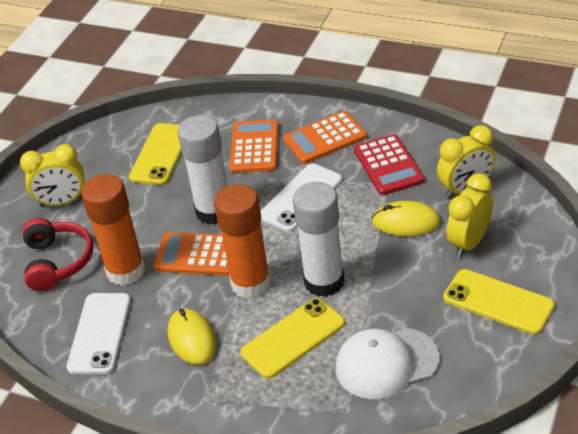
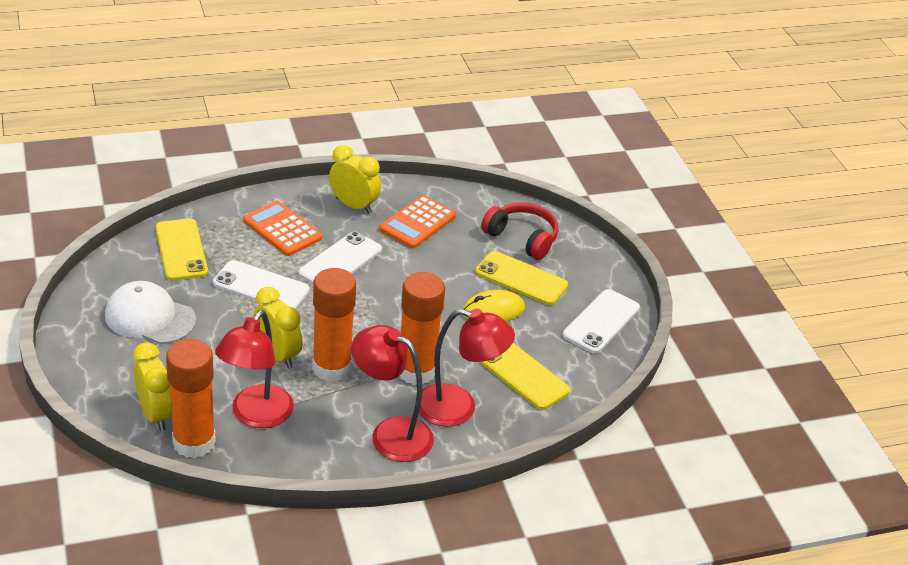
orange calculator: 3 -> 2
orange glue stick: 2 -> 3
red calculator: 1 -> 0
red lamp: 0 -> 3
white glue stick: 2 -> 0
white phone: 2 -> 3
yellow mouse: 2 -> 1

